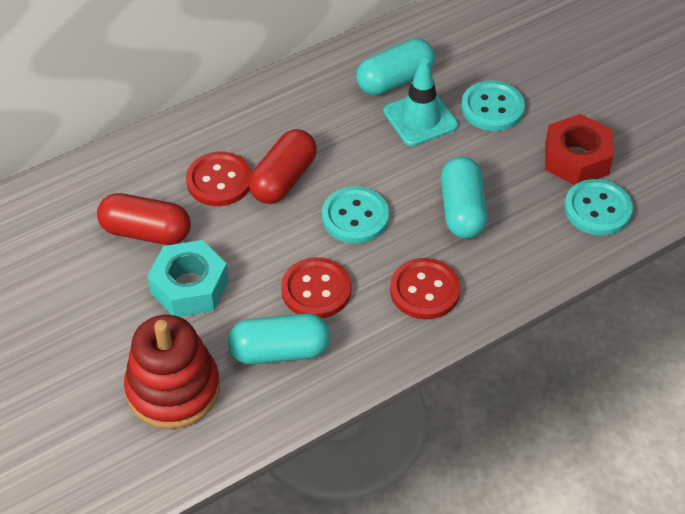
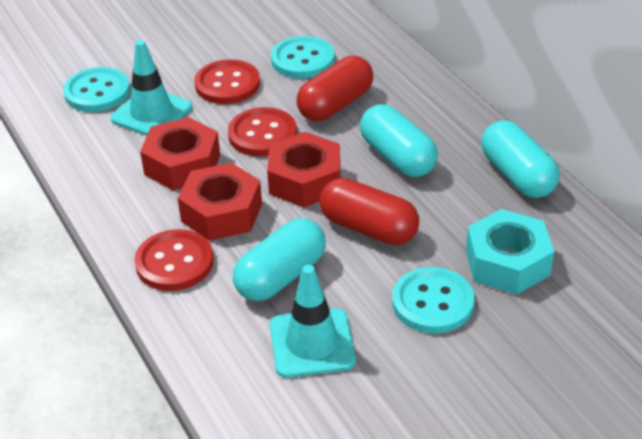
red nut: 1 -> 3
red stacking toy: 1 -> 0
turquoise traffic cone: 1 -> 2

